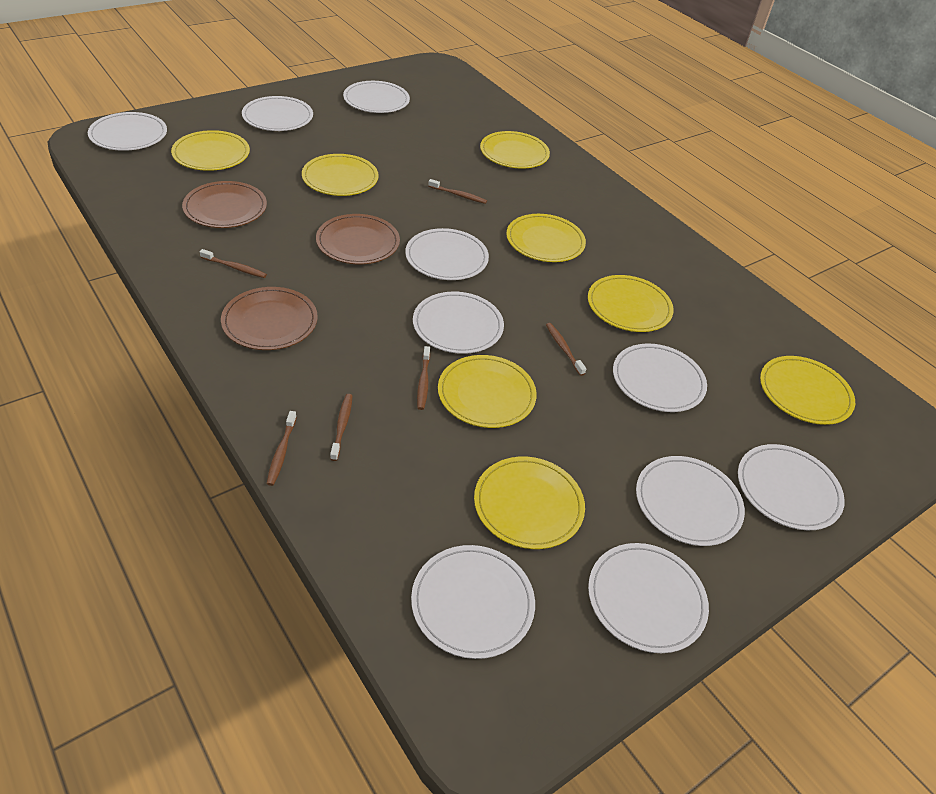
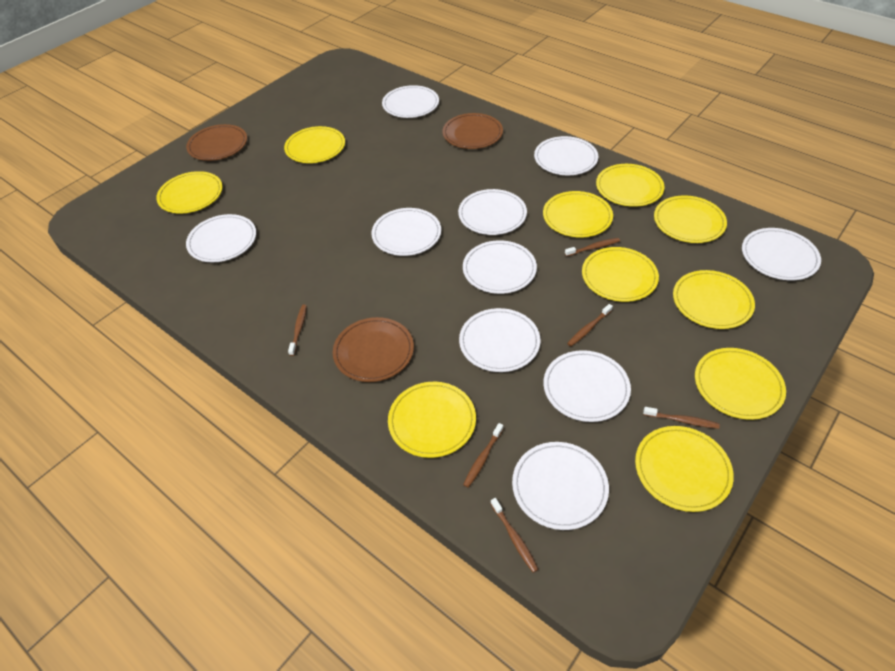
yellow plate: 8 -> 10

